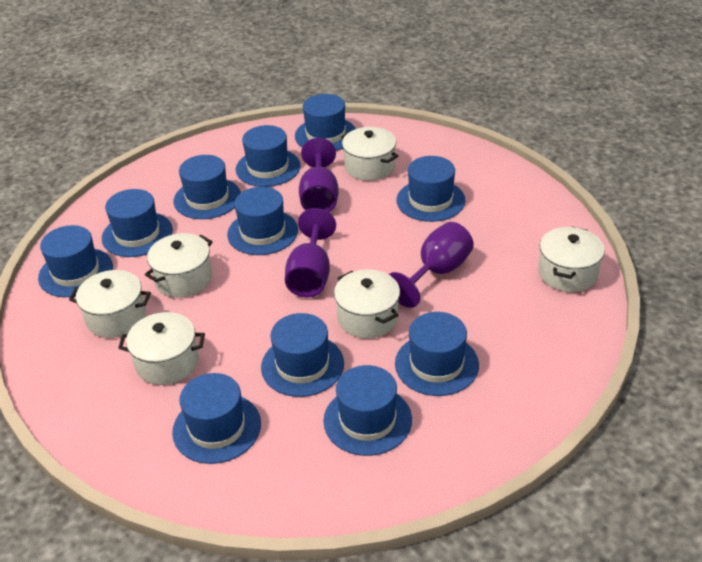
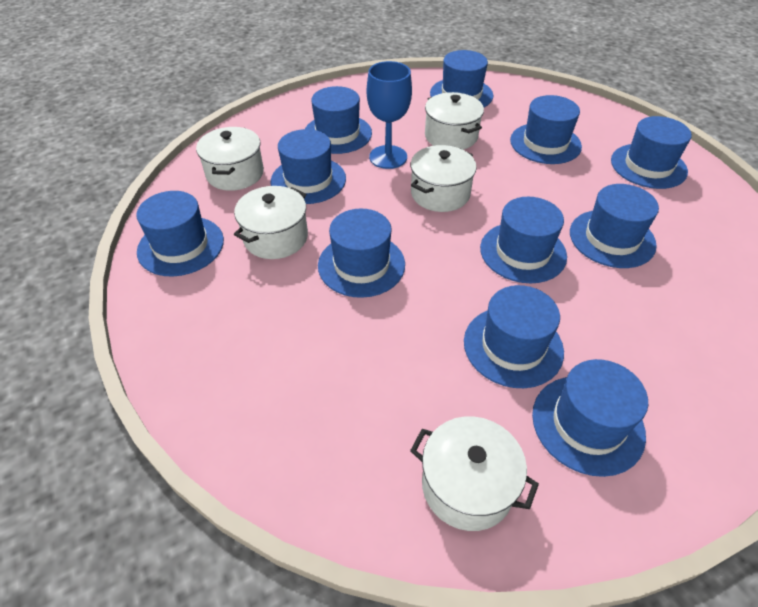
blue goblet: 0 -> 1
purple goblet: 3 -> 0
white pot: 6 -> 5

